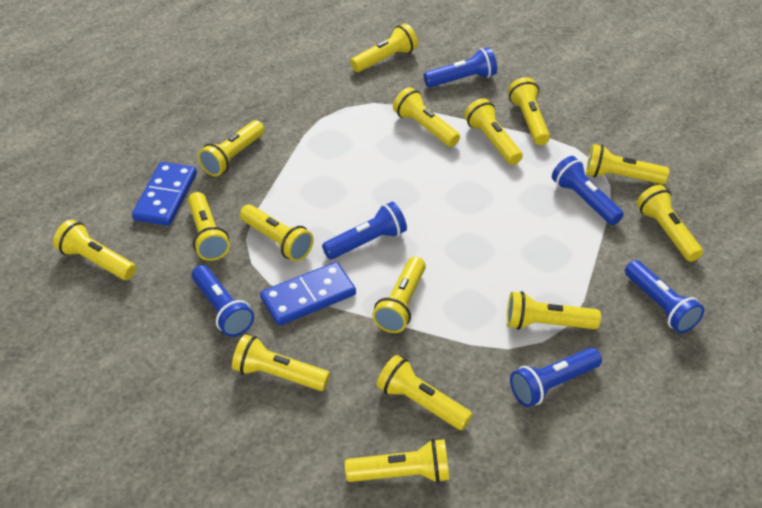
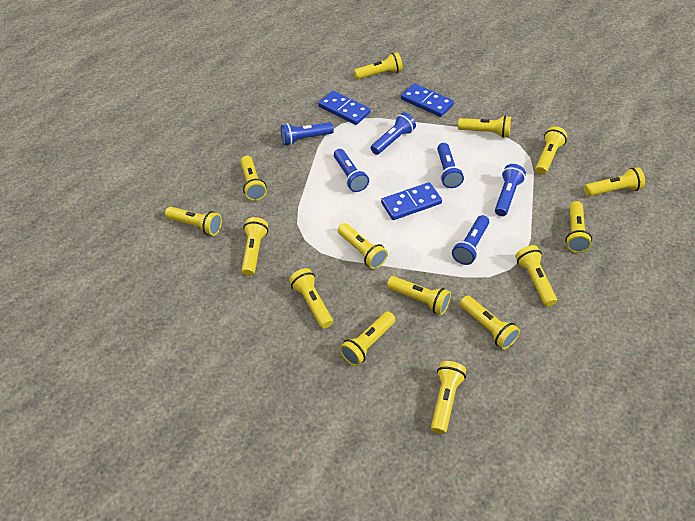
blue domino: 2 -> 3

